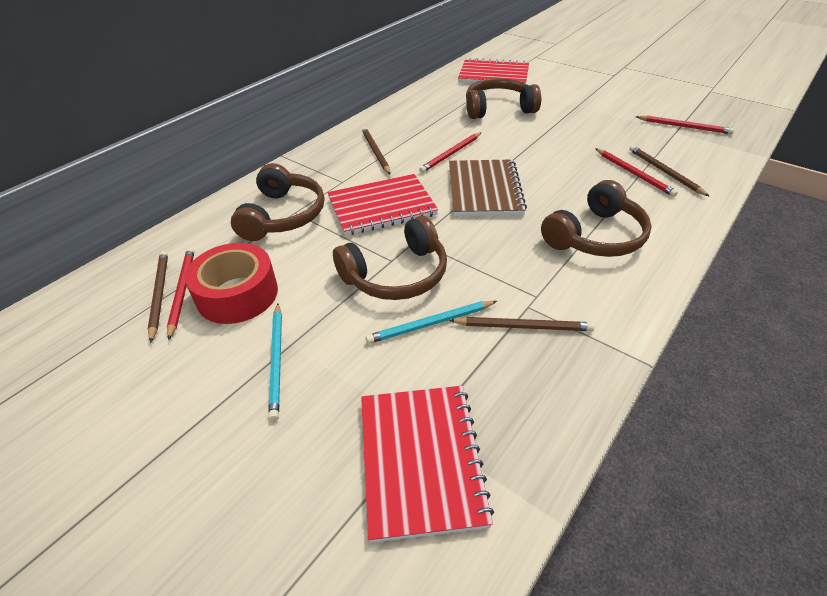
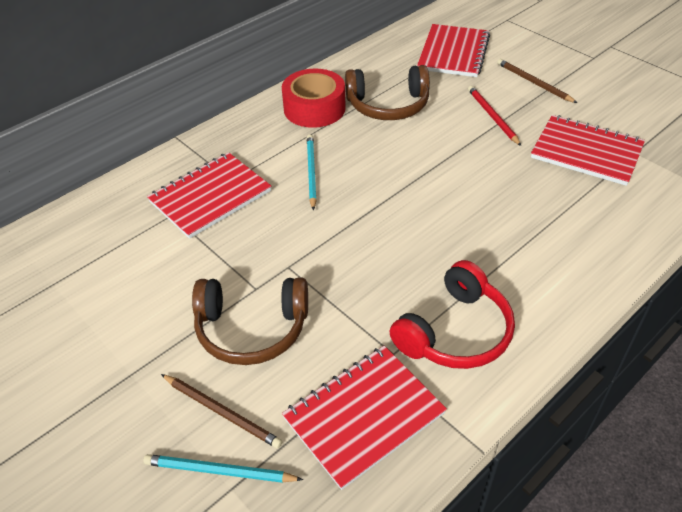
brown headphones: 4 -> 2
brown notebook: 1 -> 0
brown pencil: 4 -> 2
red headphones: 0 -> 1
red notebook: 3 -> 4
red pencil: 4 -> 1

